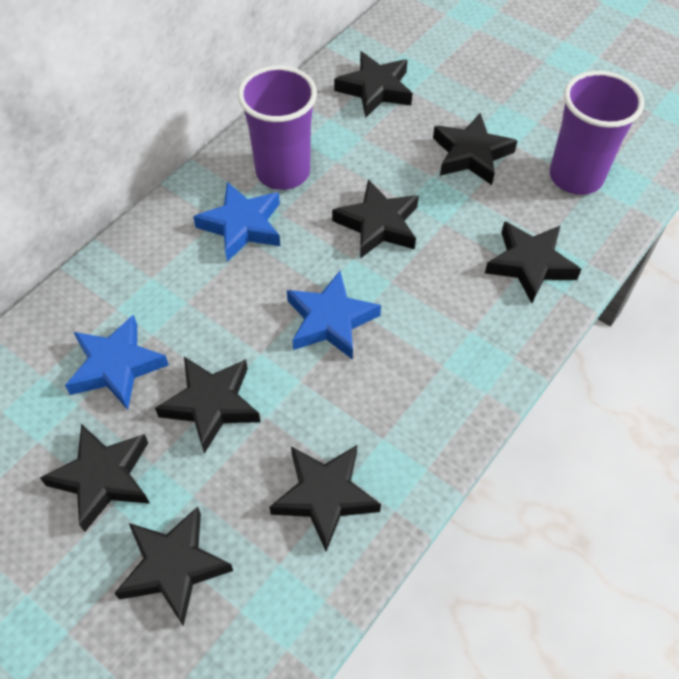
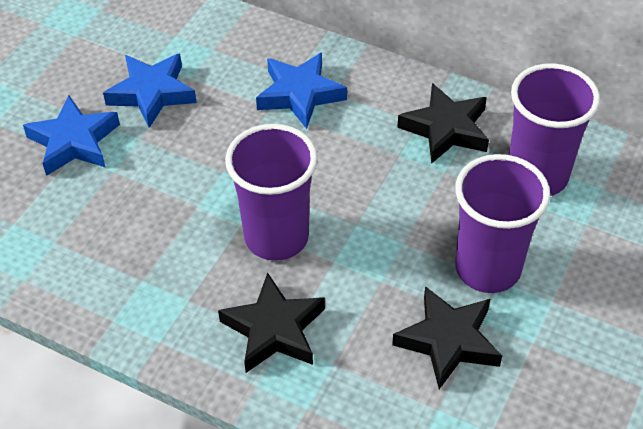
black star: 8 -> 3
purple cup: 2 -> 3

